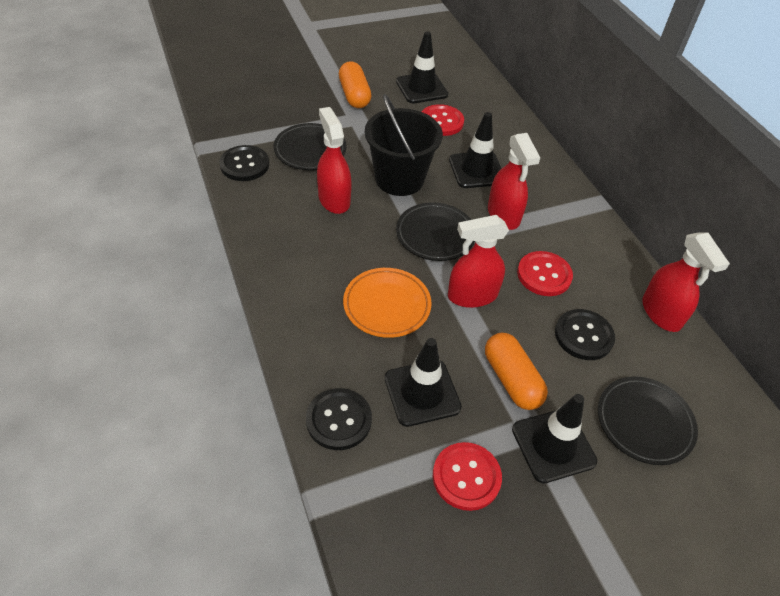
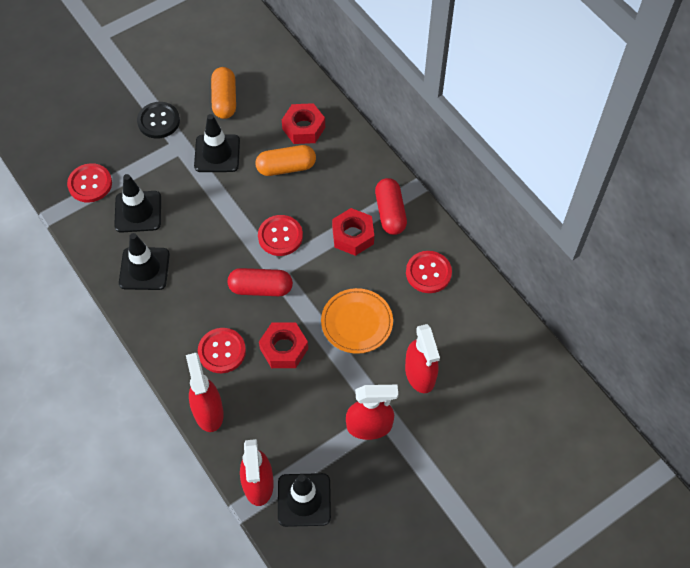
black bucket: 1 -> 0
black button: 3 -> 1
black plate: 3 -> 0
red button: 3 -> 4
red capsule: 0 -> 2
red nut: 0 -> 3

